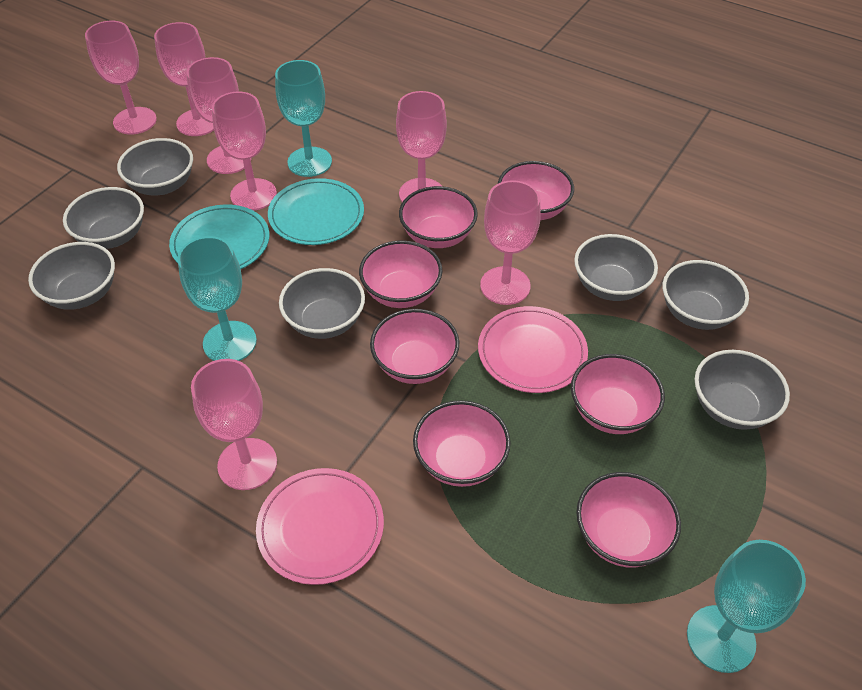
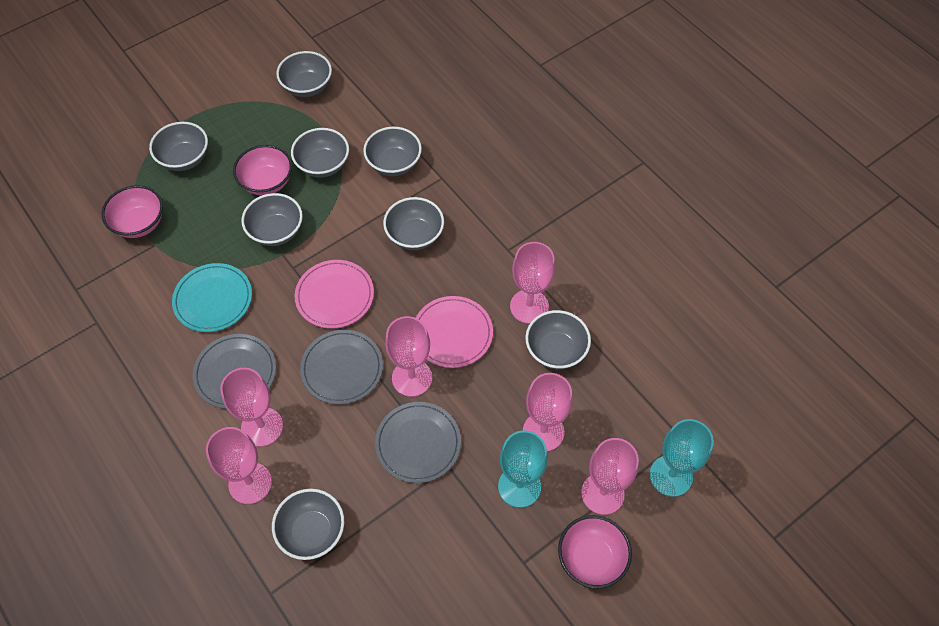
grey bowl: 7 -> 8
grey plate: 0 -> 3
pink bowl: 7 -> 3
pink goblet: 7 -> 6
turquoise goblet: 3 -> 2
turquoise plate: 2 -> 1

